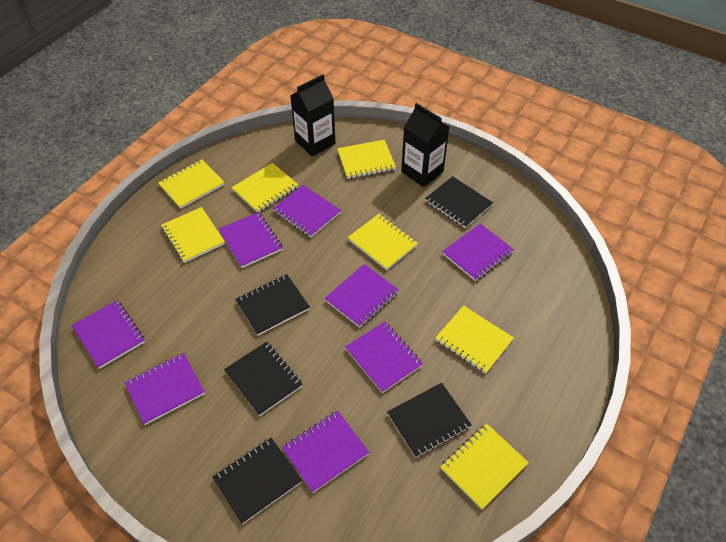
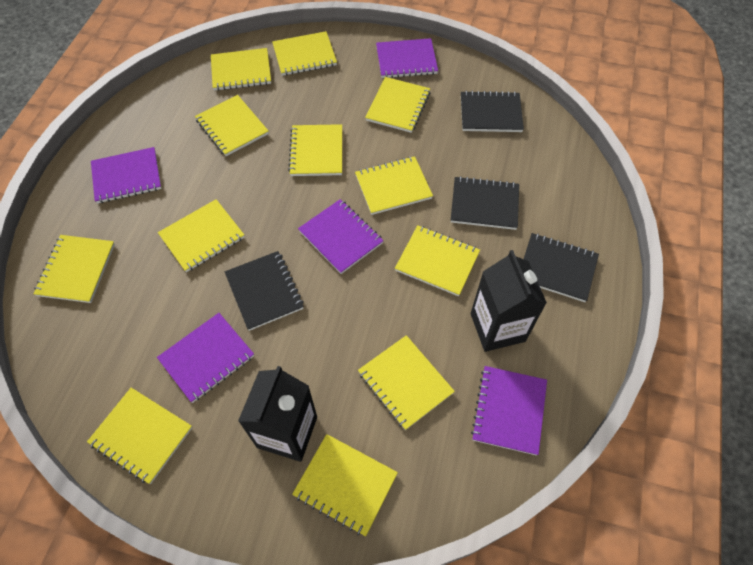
black notebook: 5 -> 4
purple notebook: 8 -> 5
yellow notebook: 7 -> 12

